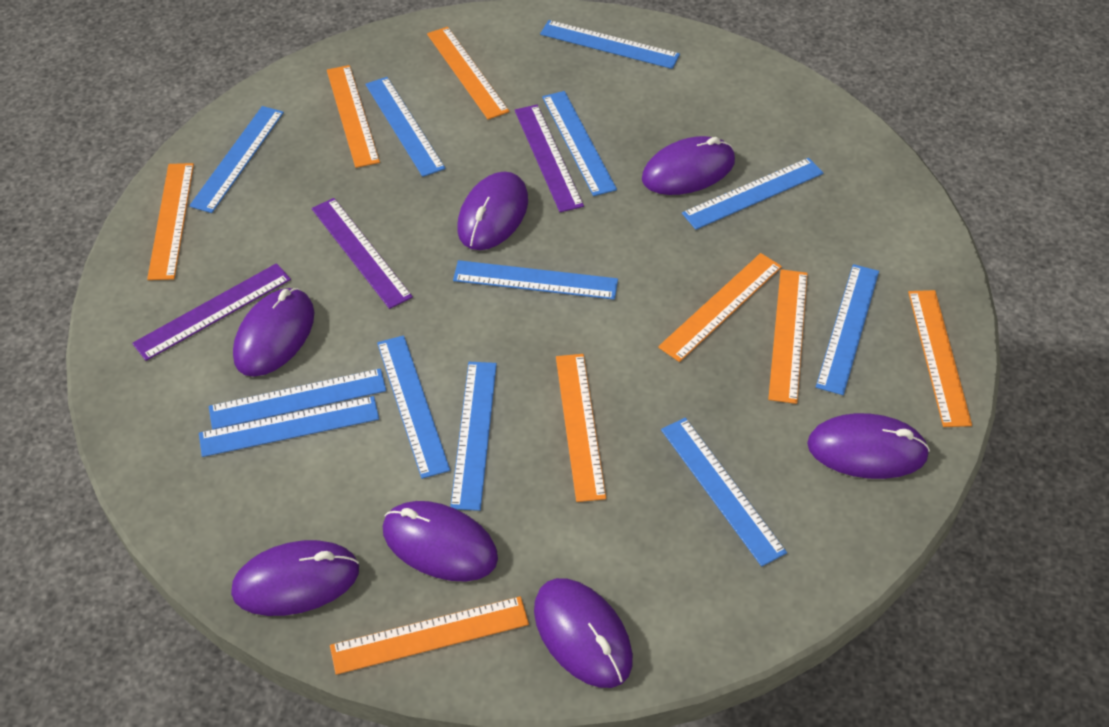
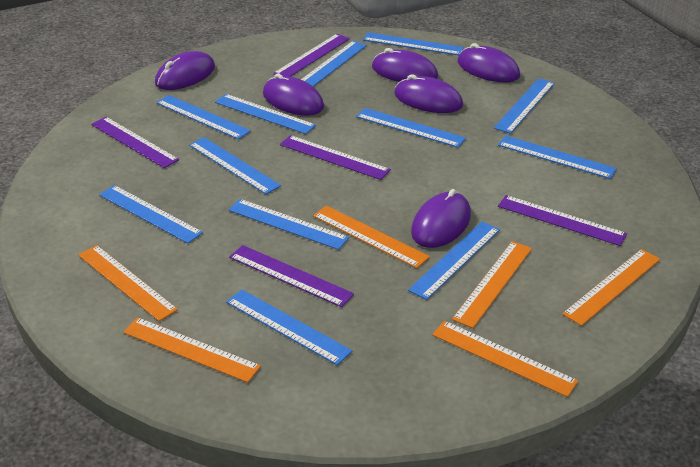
orange ruler: 8 -> 6
purple mouse: 7 -> 6
purple ruler: 3 -> 5

